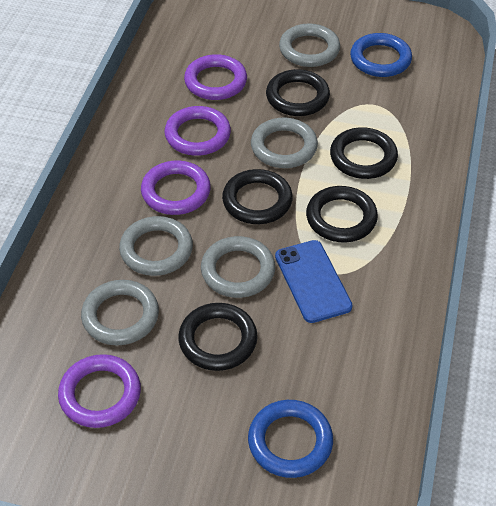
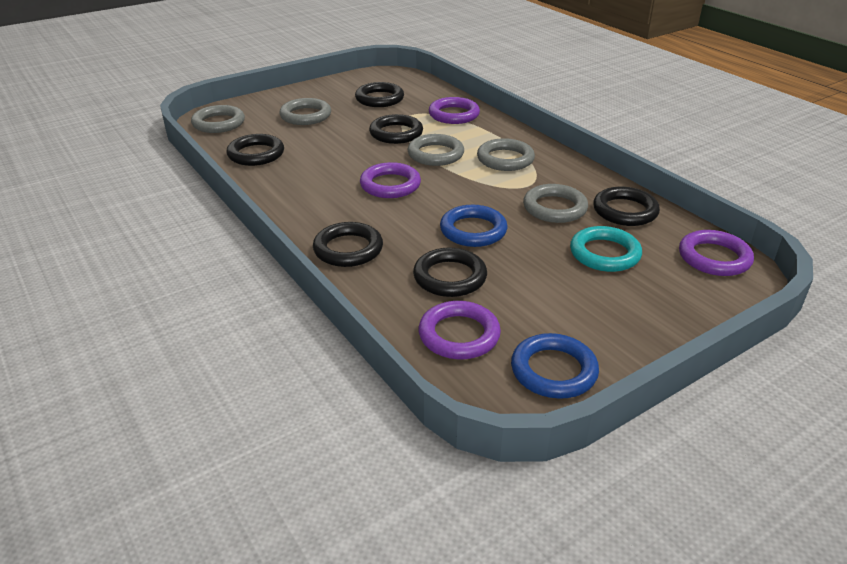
black ring: 5 -> 6
blue phone: 1 -> 0
turquoise ring: 0 -> 1

